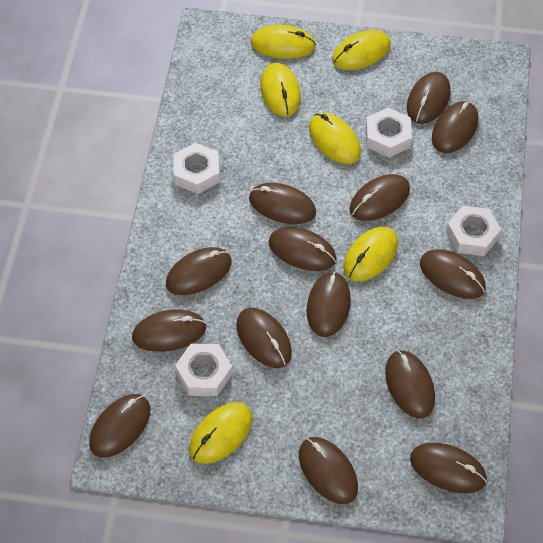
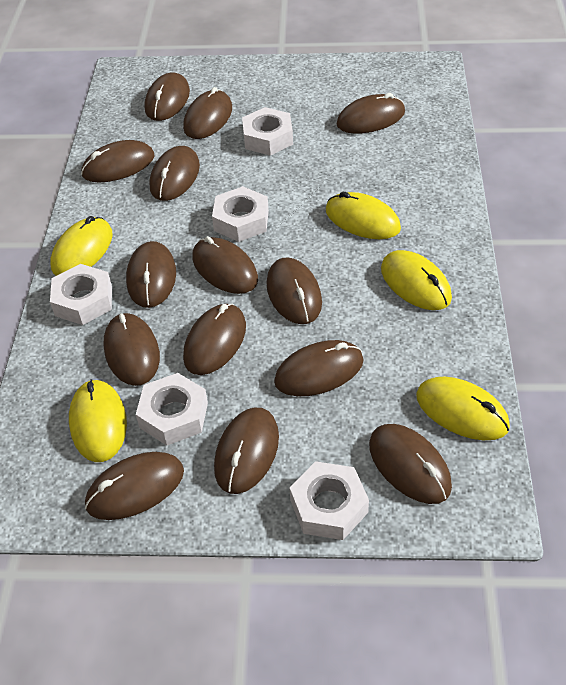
white nut: 4 -> 5
yellow mouse: 6 -> 5

